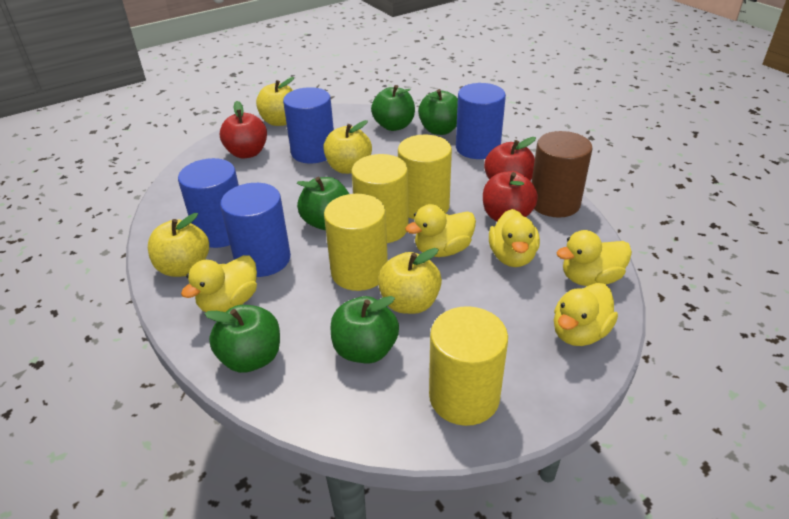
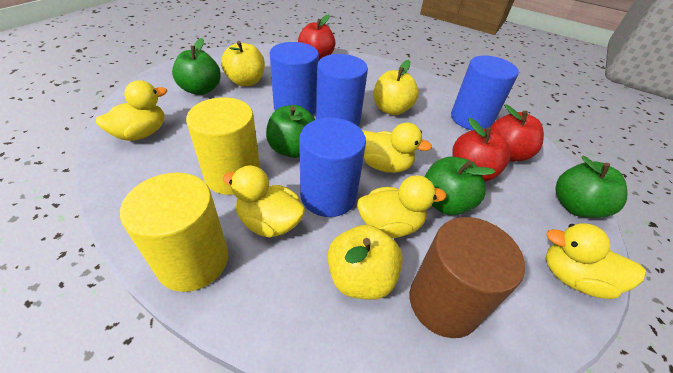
green apple: 5 -> 4
yellow apple: 4 -> 3
yellow cylinder: 4 -> 2

